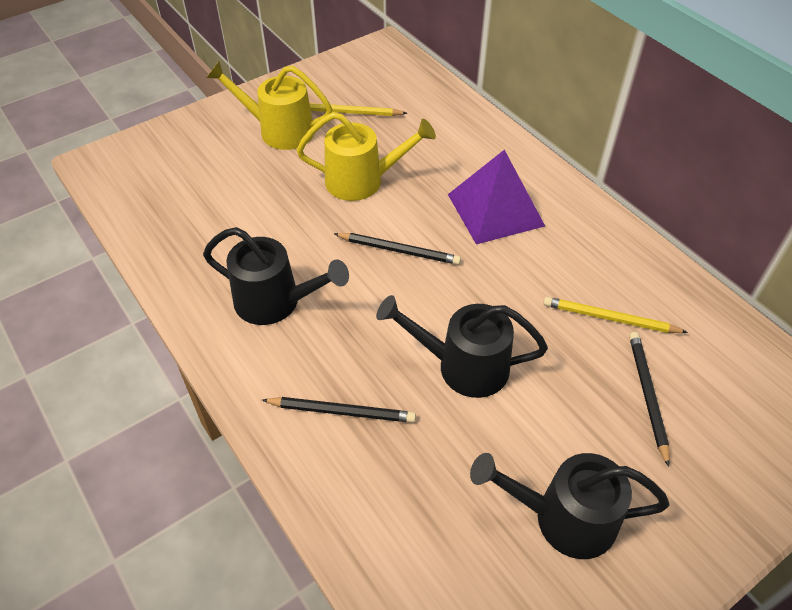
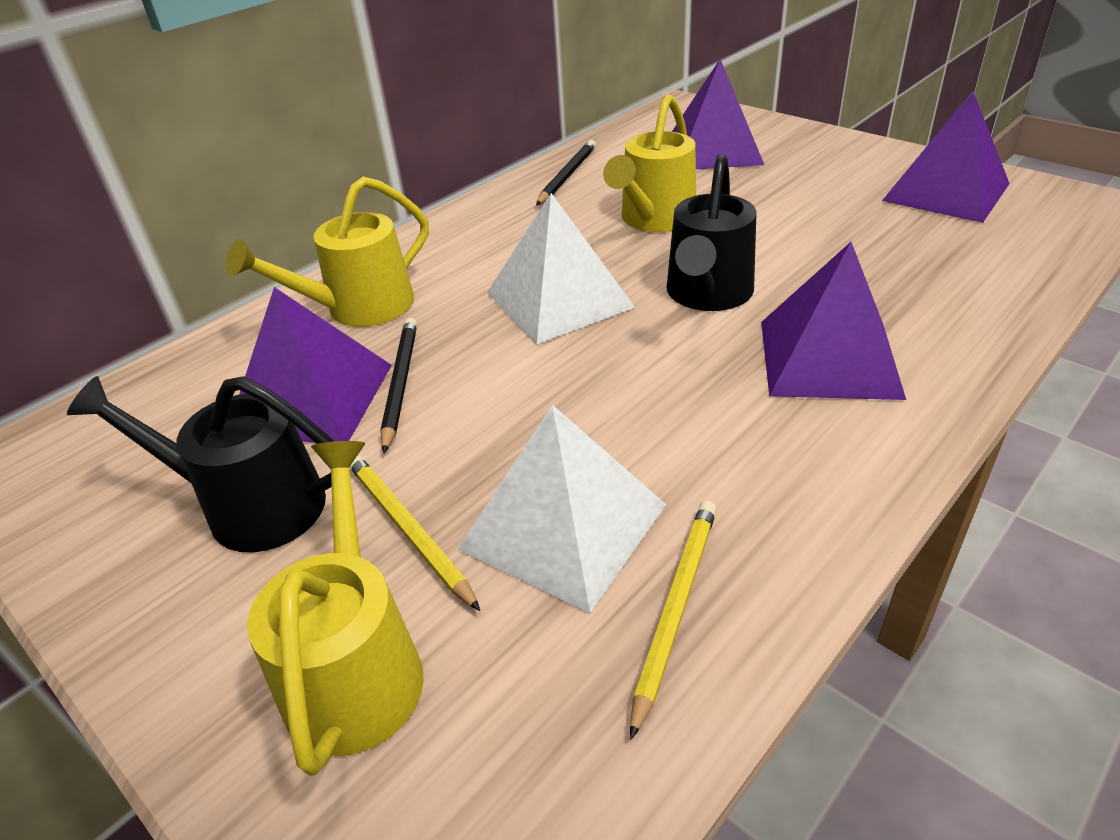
black pencil: 3 -> 2
black watering can: 3 -> 2
purple pyramid: 1 -> 4
white pyramid: 0 -> 2
yellow watering can: 2 -> 3

